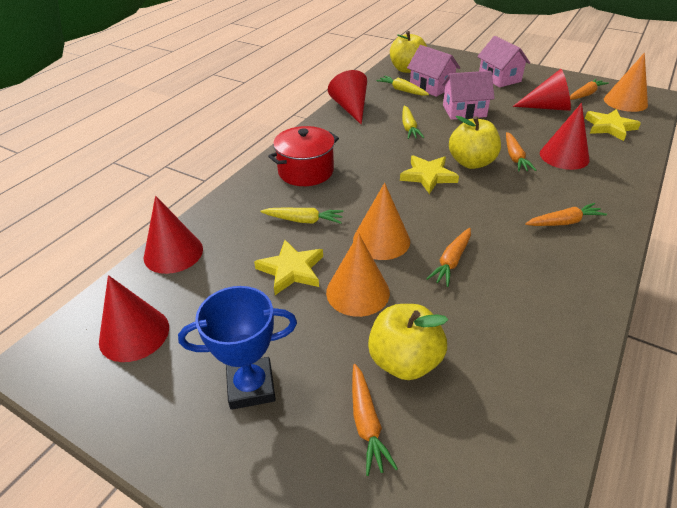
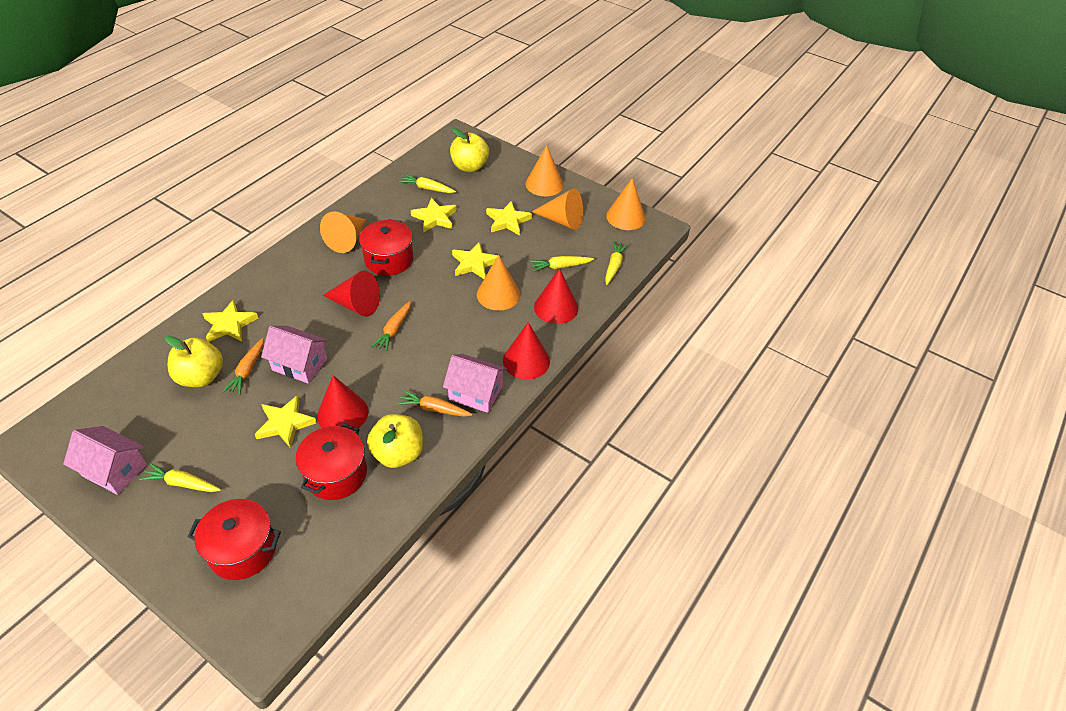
blue trophy: 1 -> 0
orange carrot: 5 -> 3
orange cone: 3 -> 5
red cone: 5 -> 4
red pot: 1 -> 3
yellow carrot: 3 -> 4
yellow star: 3 -> 5

